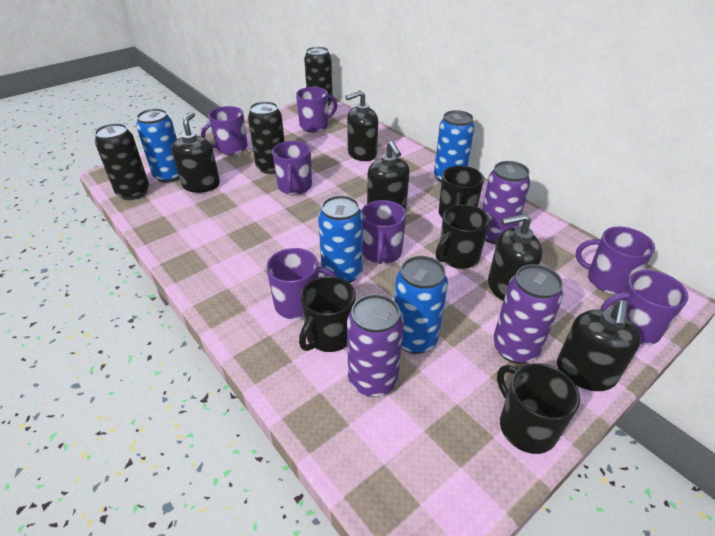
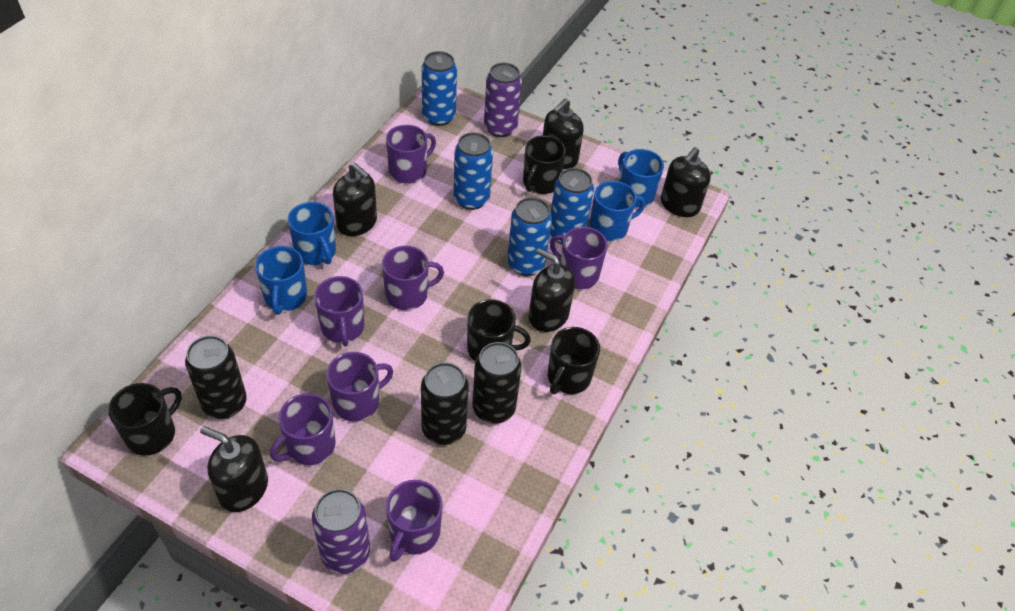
blue mug: 0 -> 4
purple can: 3 -> 2

